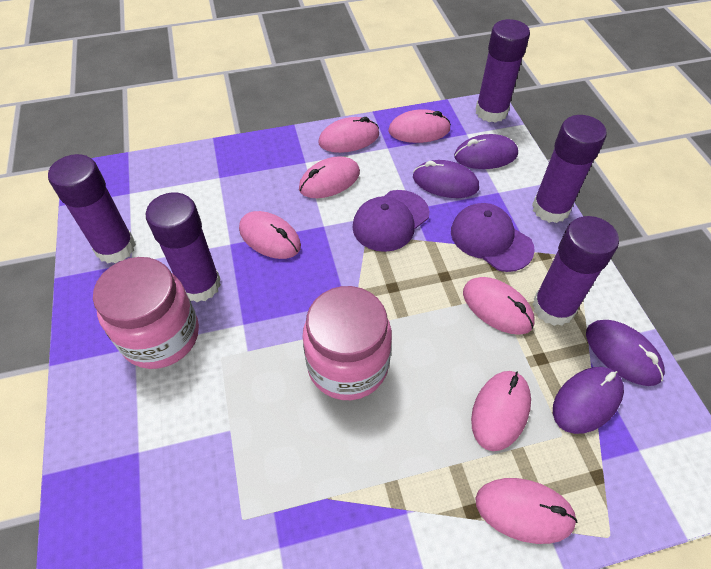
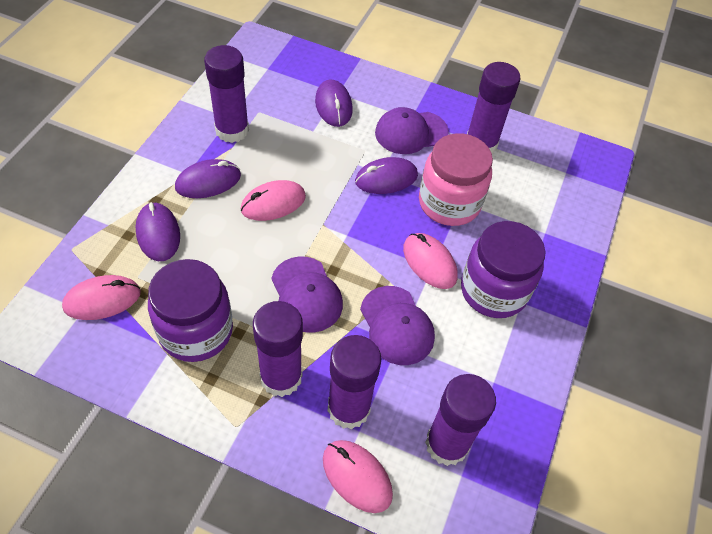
pink jar: 2 -> 1
pink mouse: 7 -> 4
purple cap: 2 -> 3
purple jar: 0 -> 2

